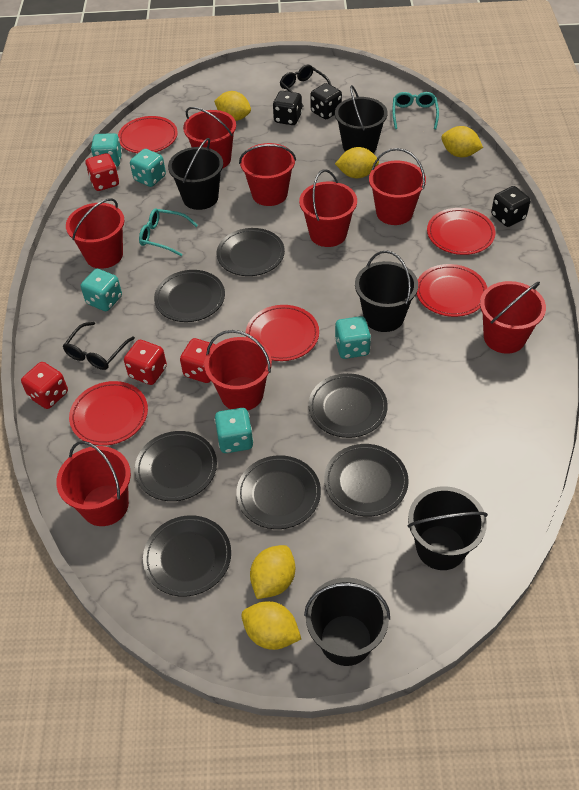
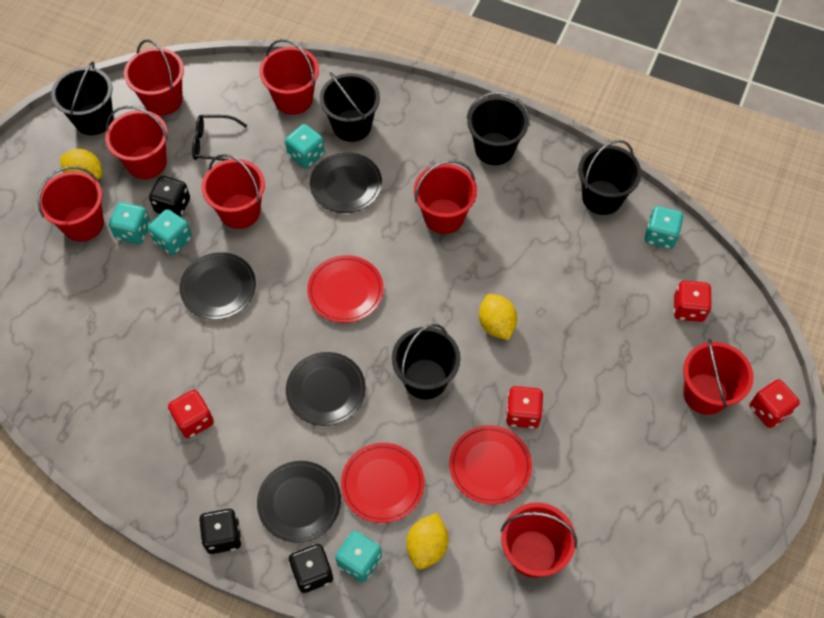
black glasses: 2 -> 1
black plate: 7 -> 4
red plate: 5 -> 3
turquoise glasses: 2 -> 0
yellow lemon: 5 -> 3

